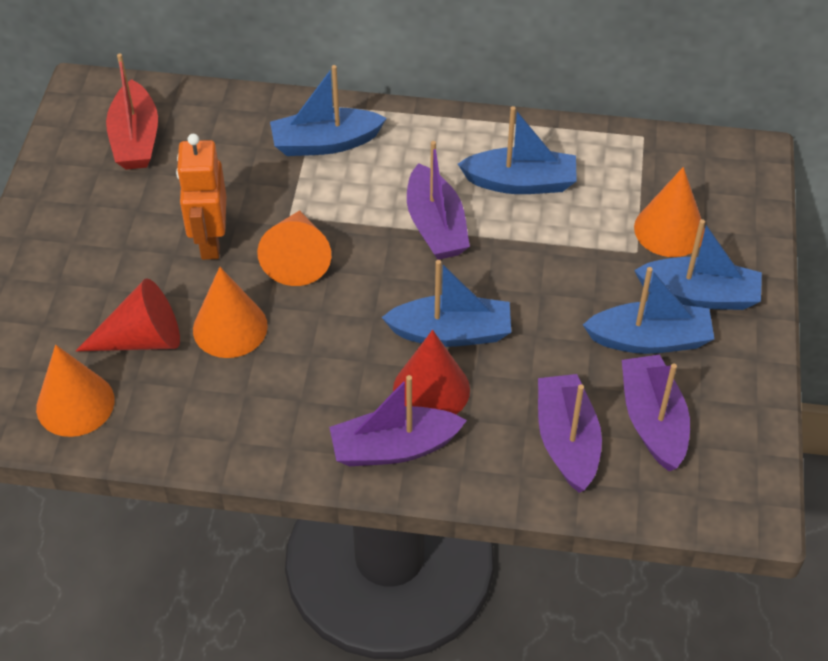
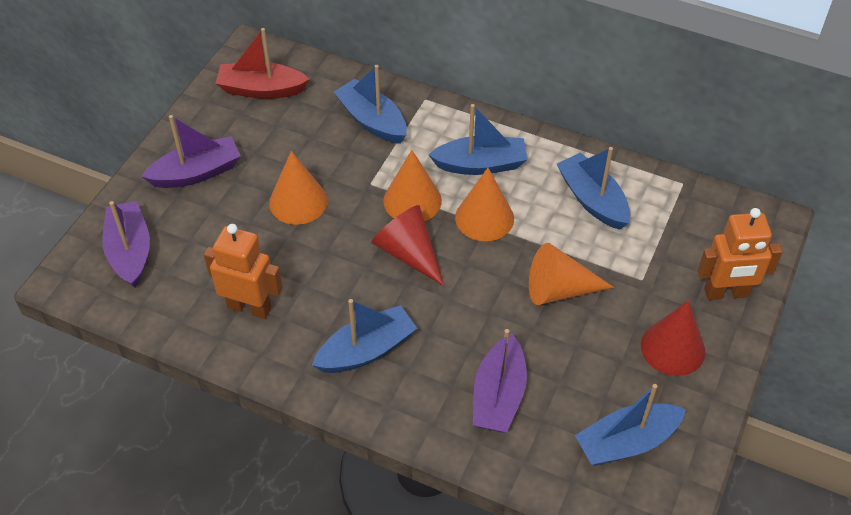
orange robot: 1 -> 2
purple boat: 4 -> 3

